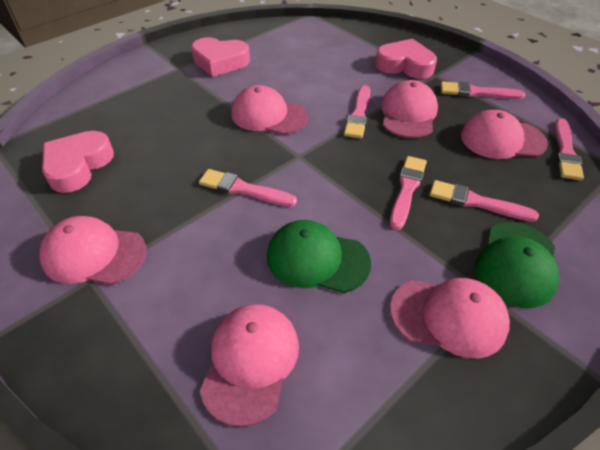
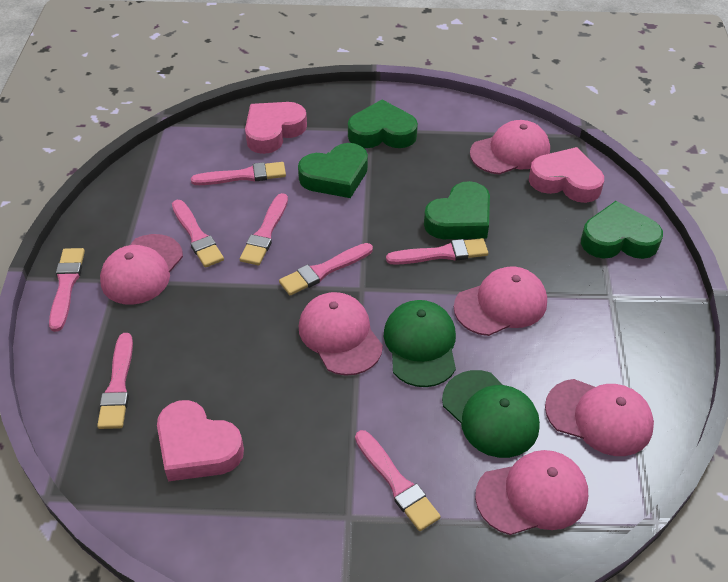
green heart: 0 -> 4
pink brush: 6 -> 8

